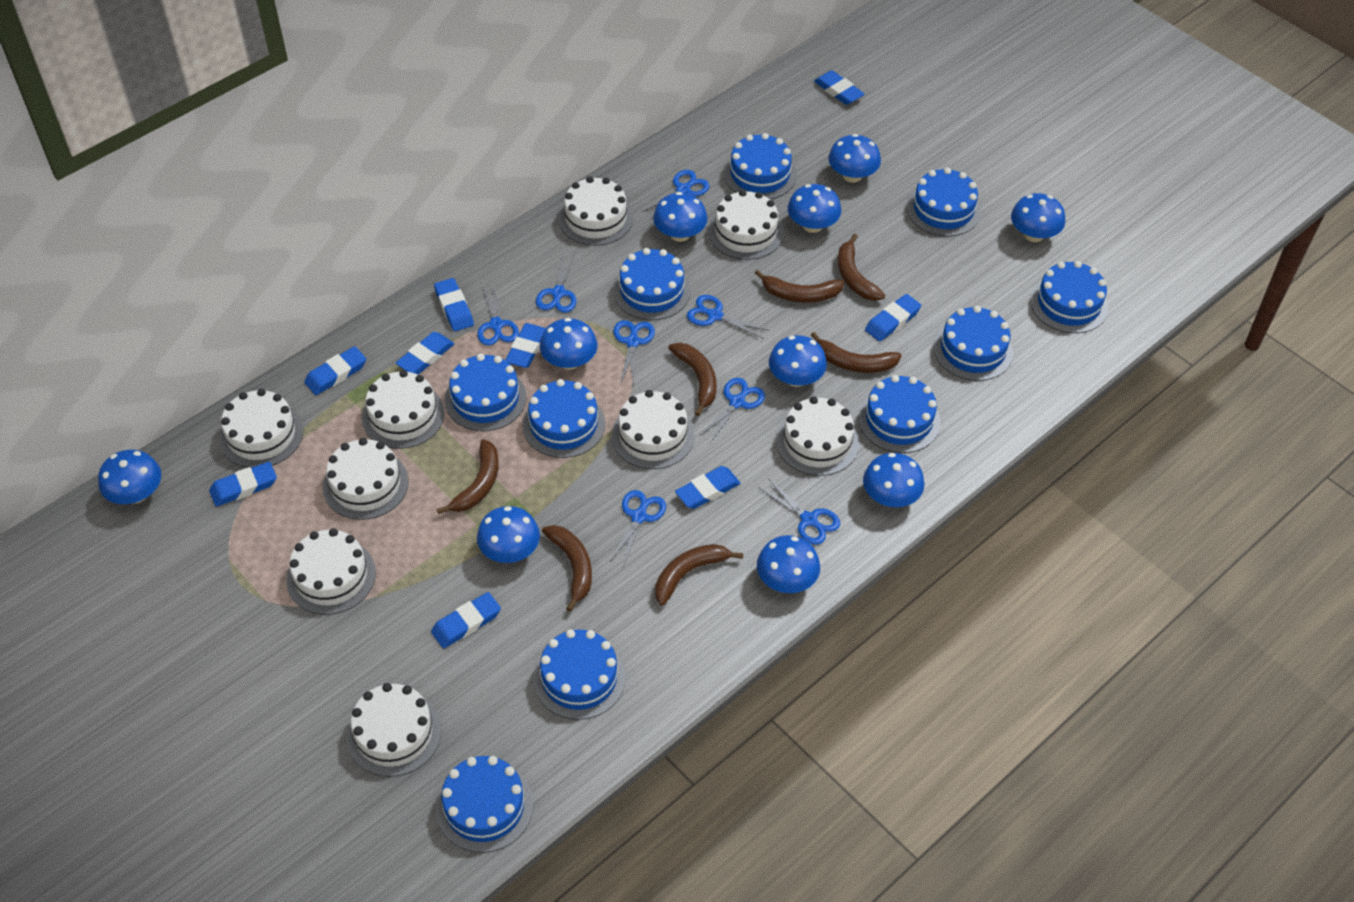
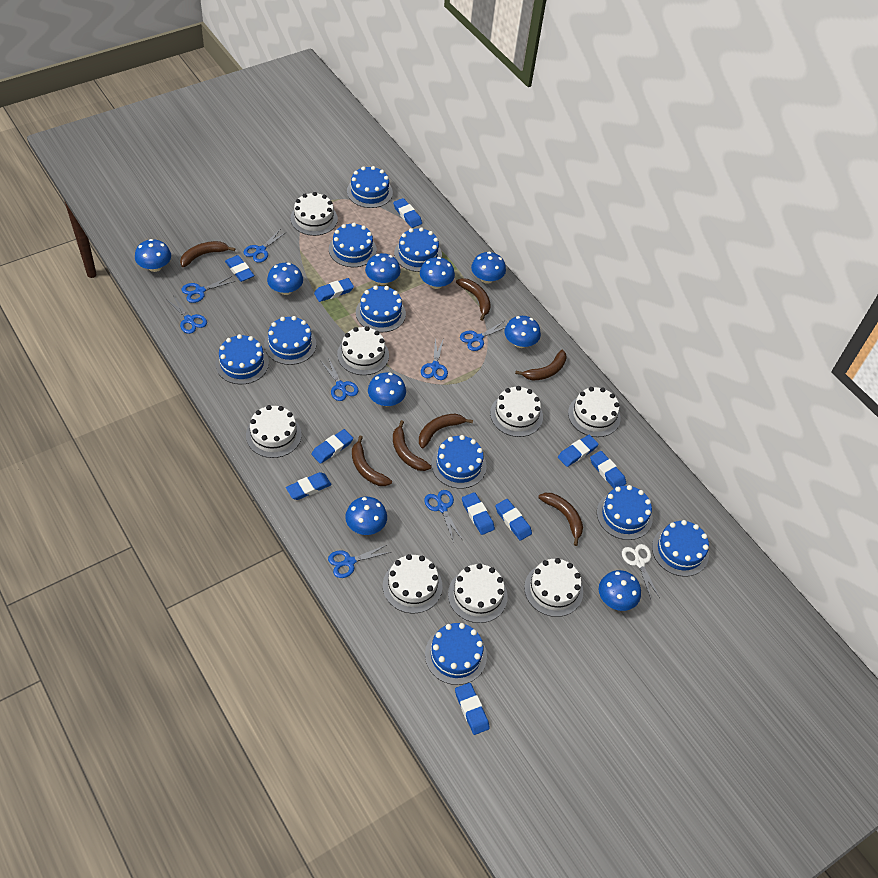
blue eraser: 9 -> 10
blue mushroom: 10 -> 9
white cake: 9 -> 8
white scissors: 0 -> 1

